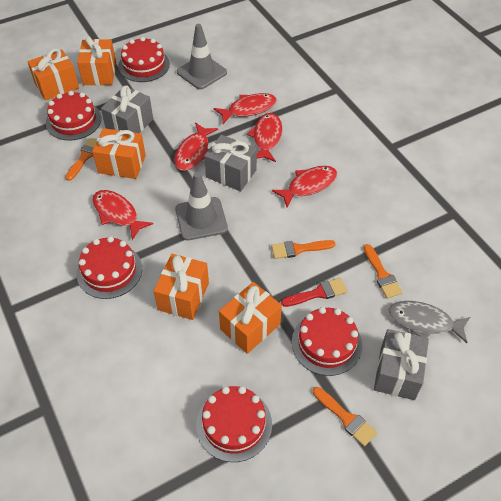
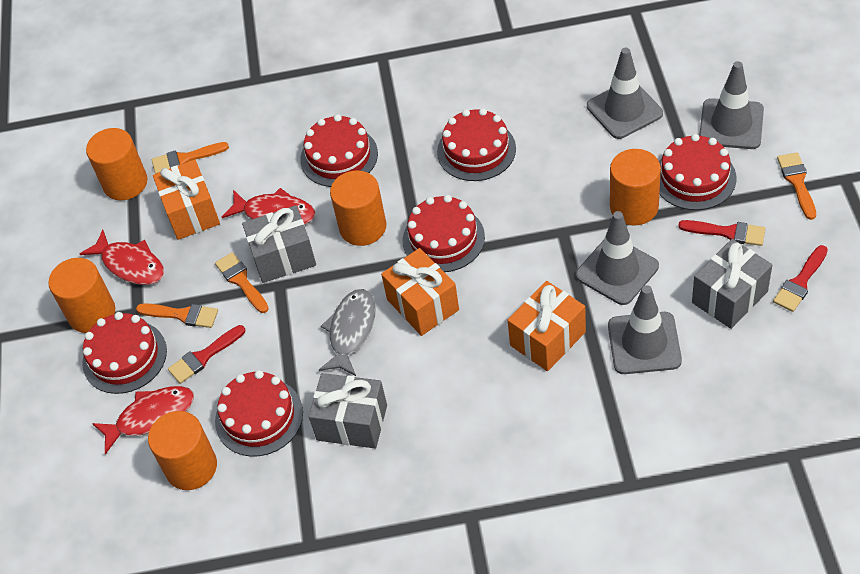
grey traffic cone: 2 -> 4
orange cylinder: 0 -> 5
orange gift: 5 -> 3
red brush: 1 -> 3
red cake: 5 -> 6
red fish: 5 -> 3

